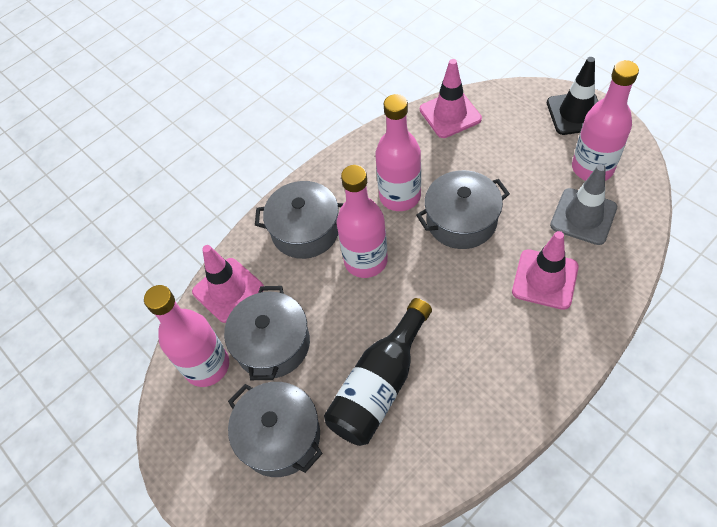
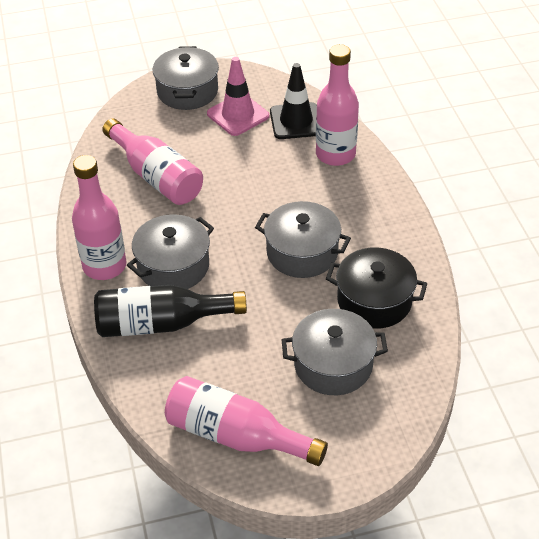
black pot: 0 -> 1
grey traffic cone: 1 -> 0
pink traffic cone: 3 -> 1

